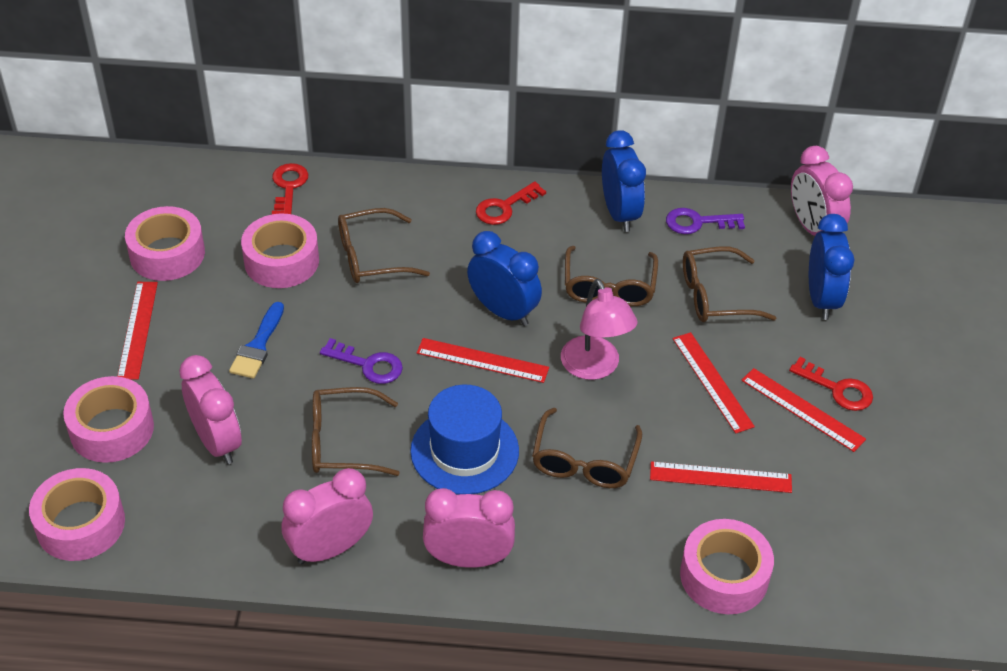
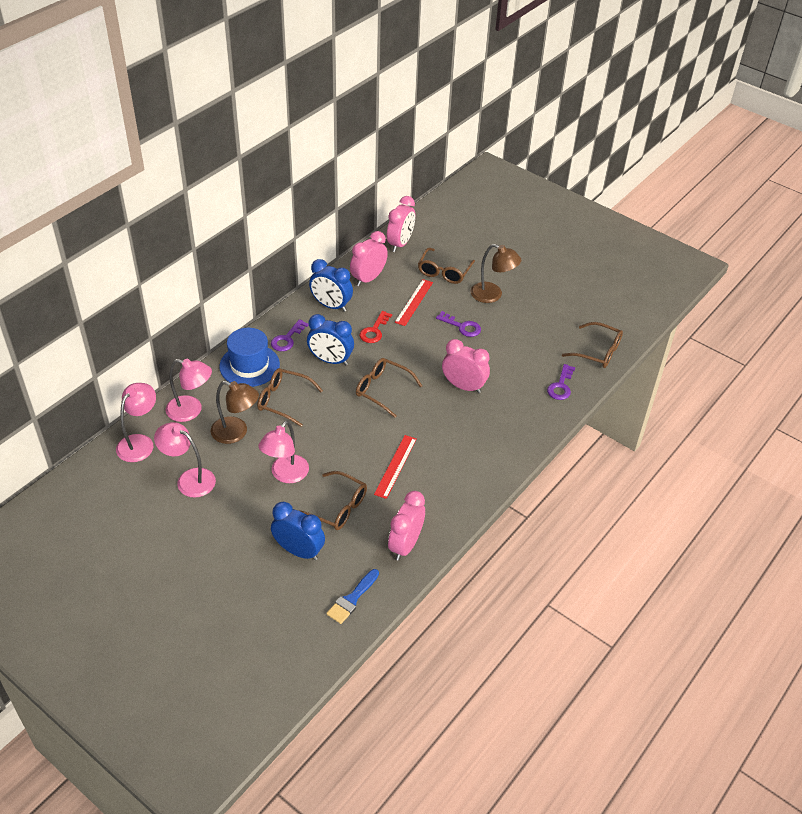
brown lamp: 0 -> 2
pink lamp: 1 -> 4
pink tape: 5 -> 0
purple key: 2 -> 3
red key: 3 -> 1
red ruler: 5 -> 2

